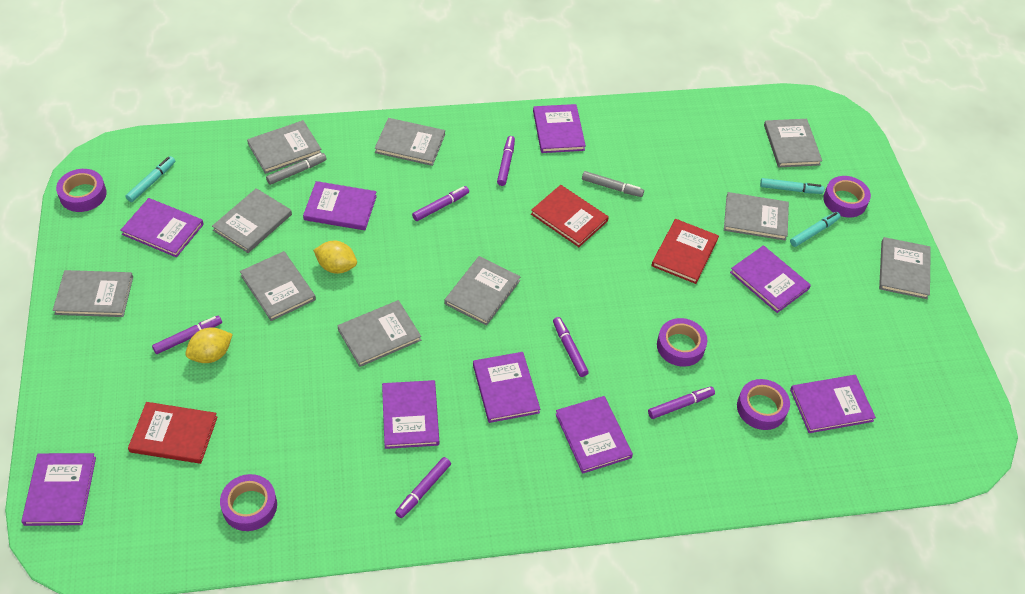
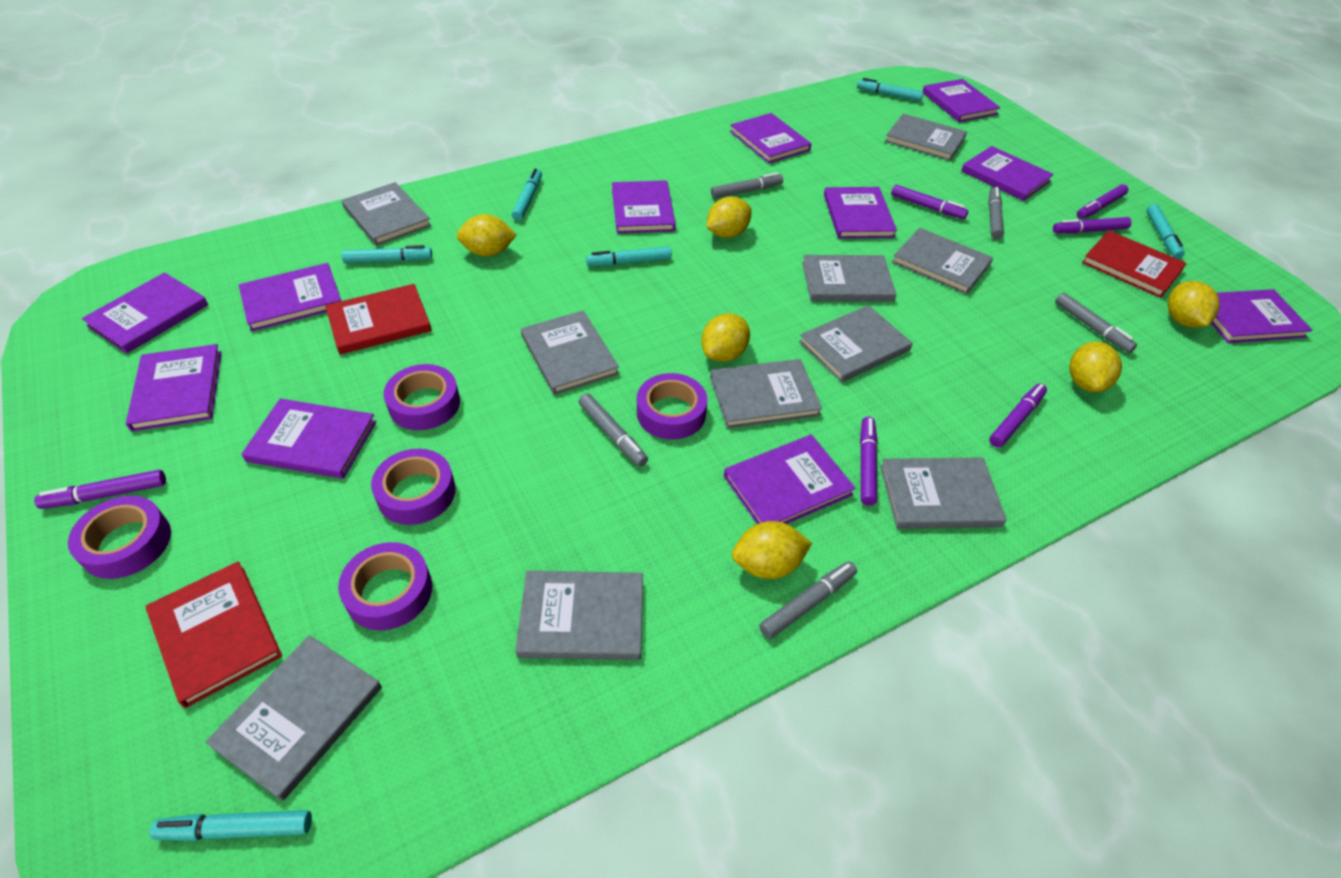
grey marker: 2 -> 5
purple book: 9 -> 11
turquoise marker: 3 -> 6
yellow lemon: 2 -> 6

